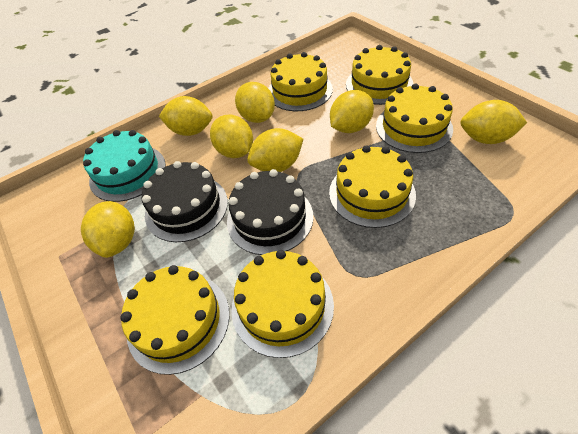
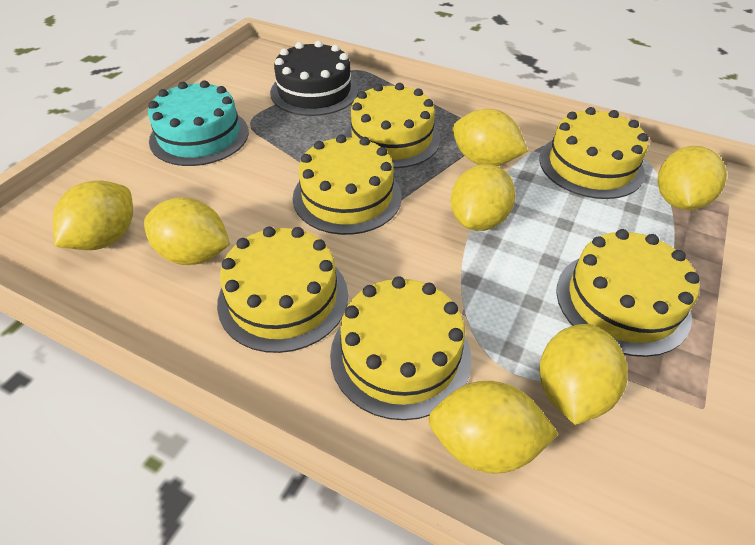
black cake: 2 -> 1

